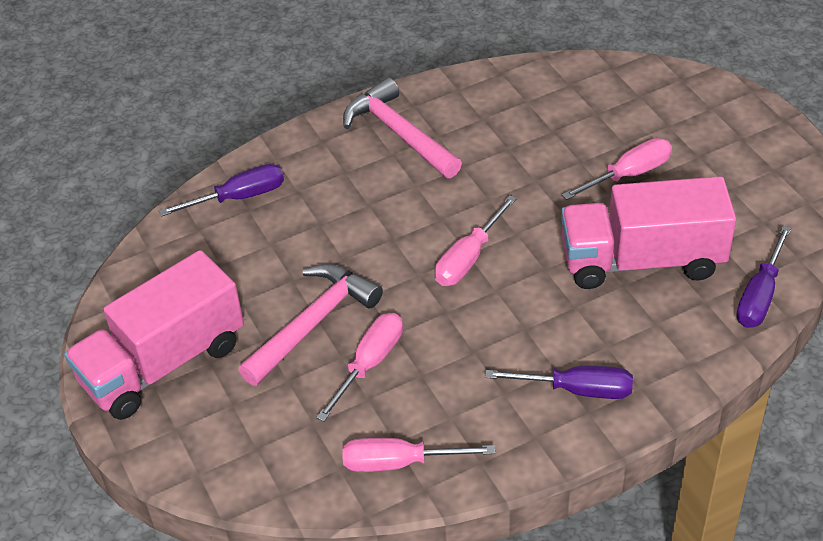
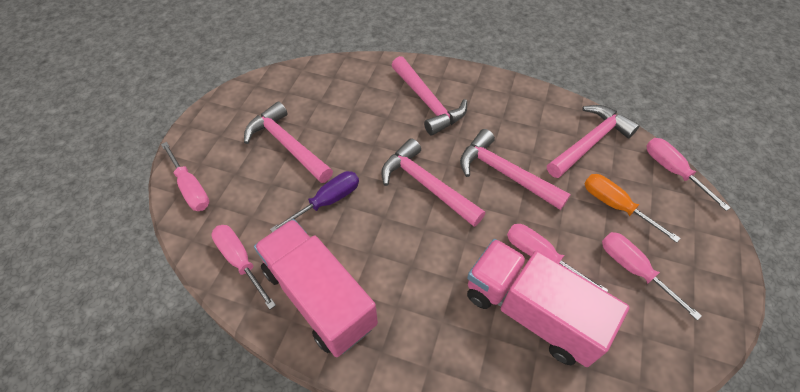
orange screwdriver: 0 -> 1
pink hammer: 2 -> 5
pink screwdriver: 4 -> 5
purple screwdriver: 3 -> 1

